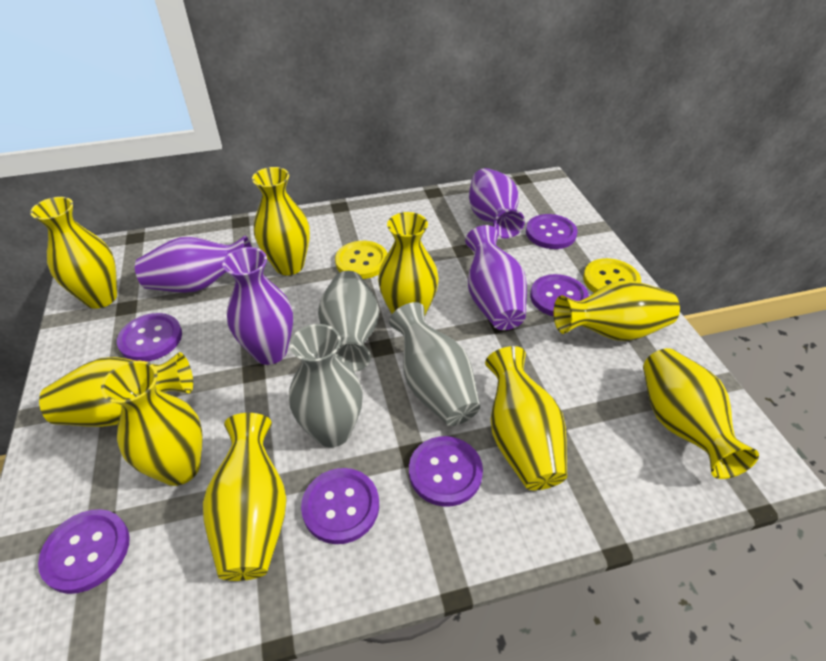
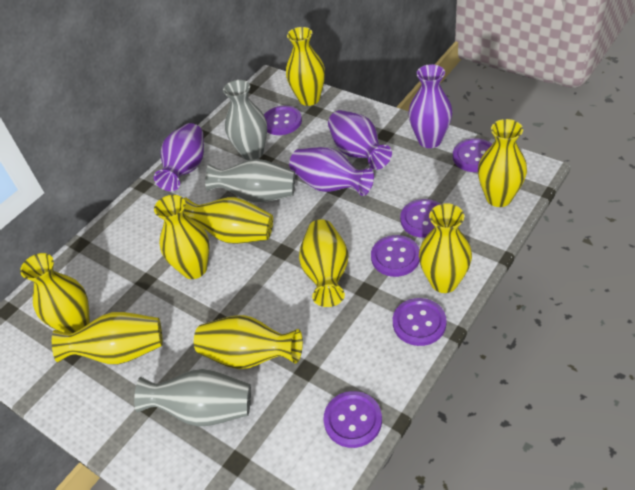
yellow button: 2 -> 0

